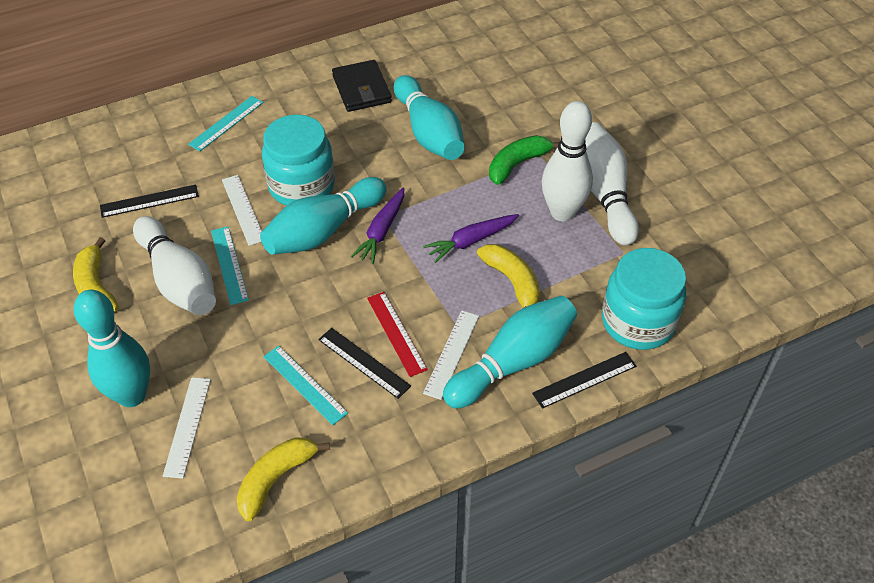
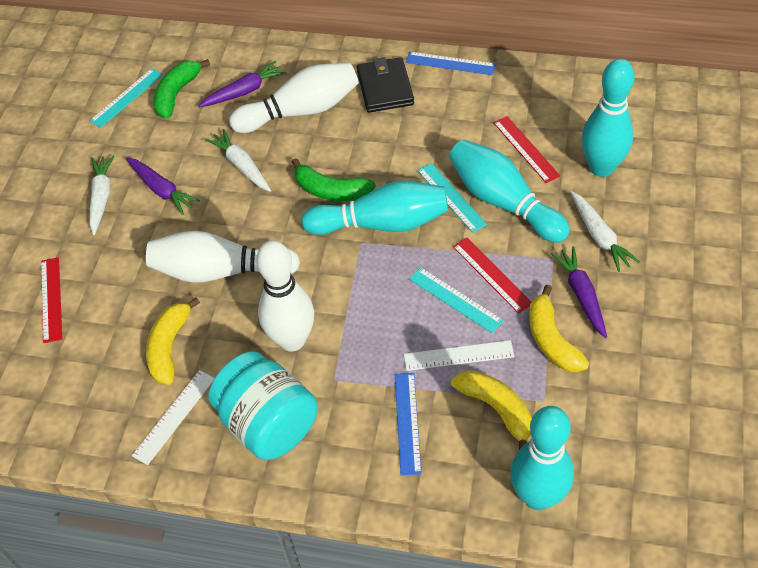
black ruler: 3 -> 0
blue ruler: 0 -> 2
green banana: 1 -> 2
purple carrot: 2 -> 3
red ruler: 1 -> 3
turquoise jar: 2 -> 1
white carrot: 0 -> 3
white ruler: 3 -> 2

